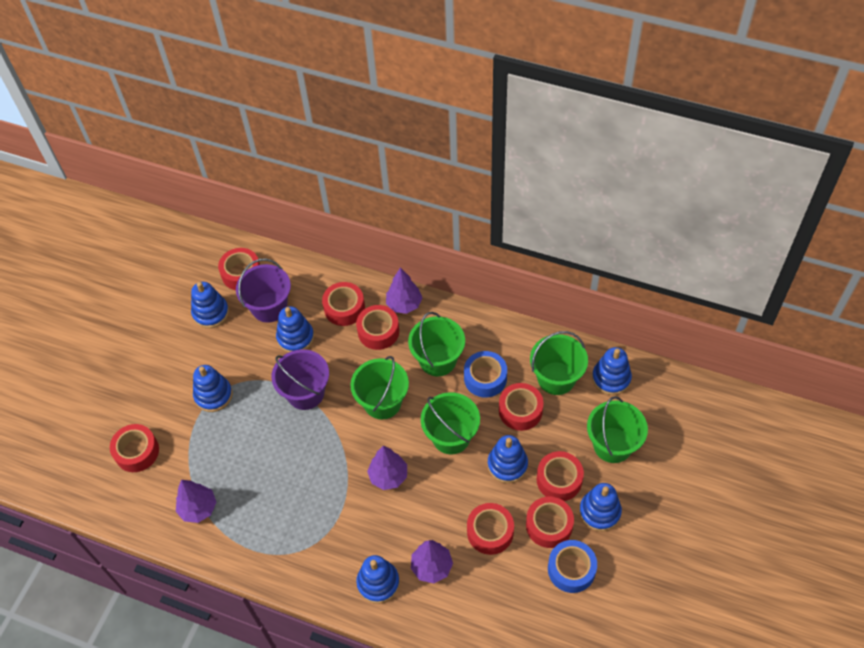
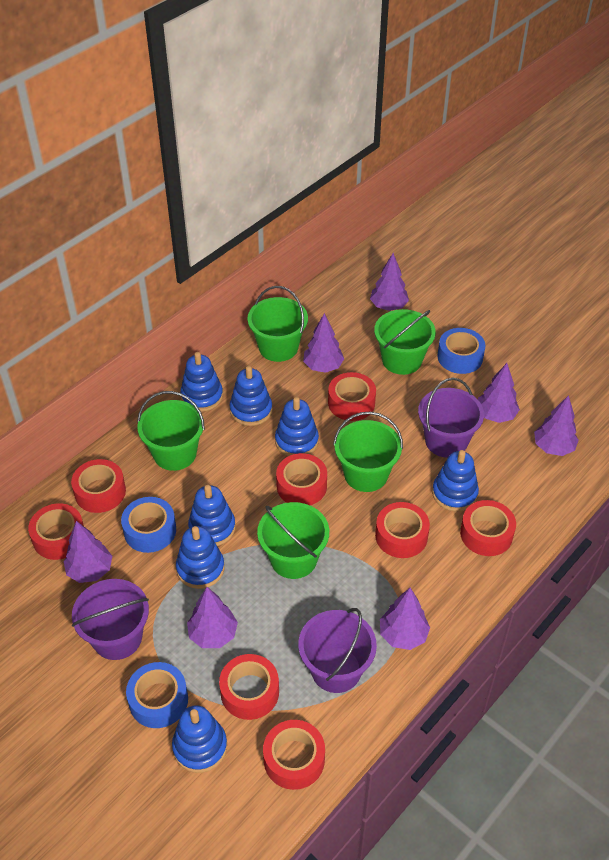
blue tape: 2 -> 3
purple bucket: 2 -> 3
purple tree: 4 -> 7

